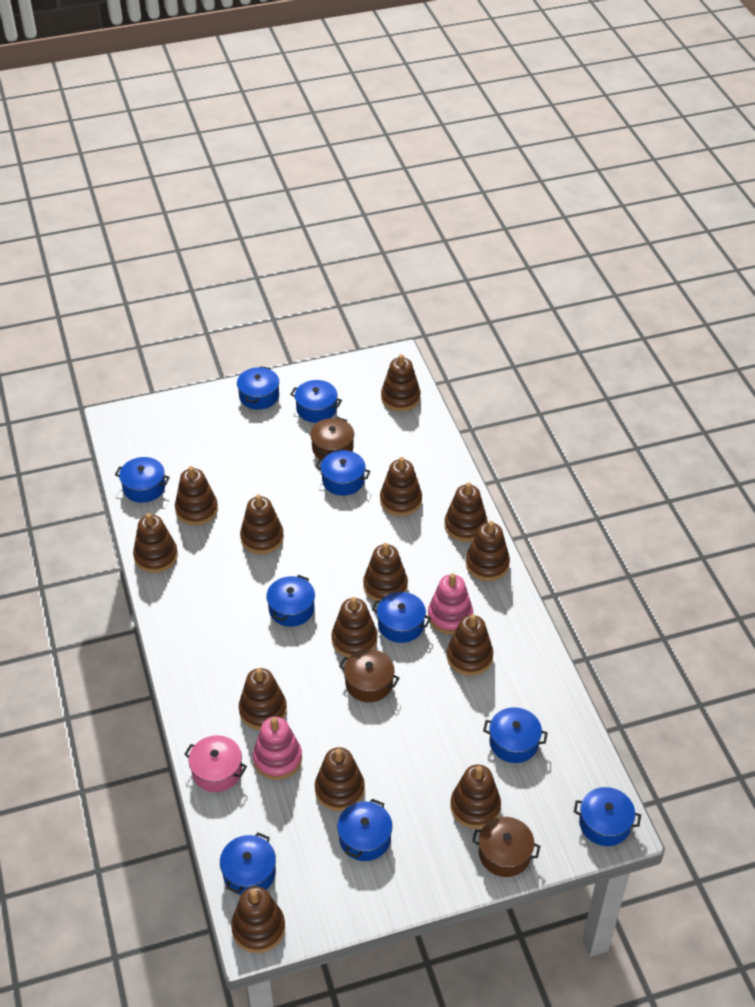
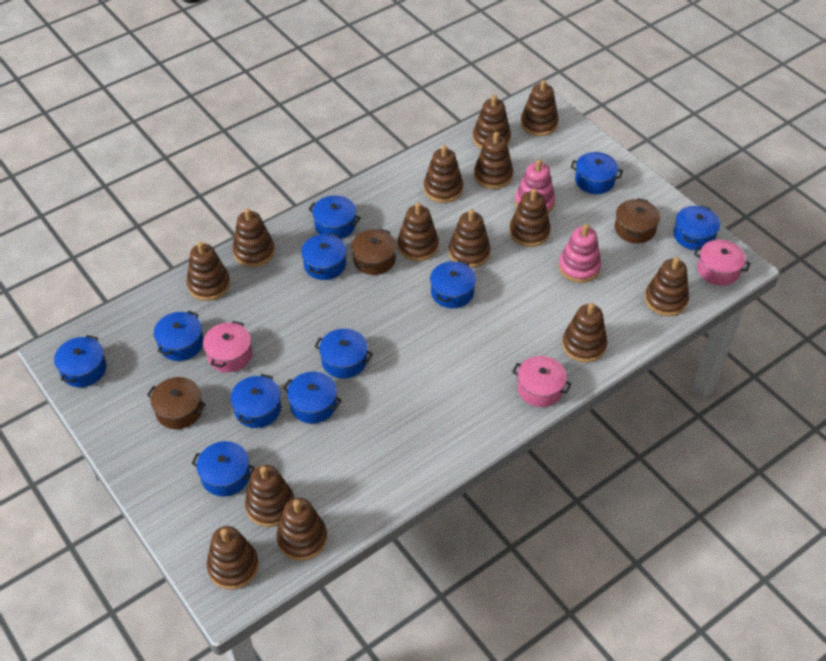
blue pot: 10 -> 11
pink pot: 1 -> 3

